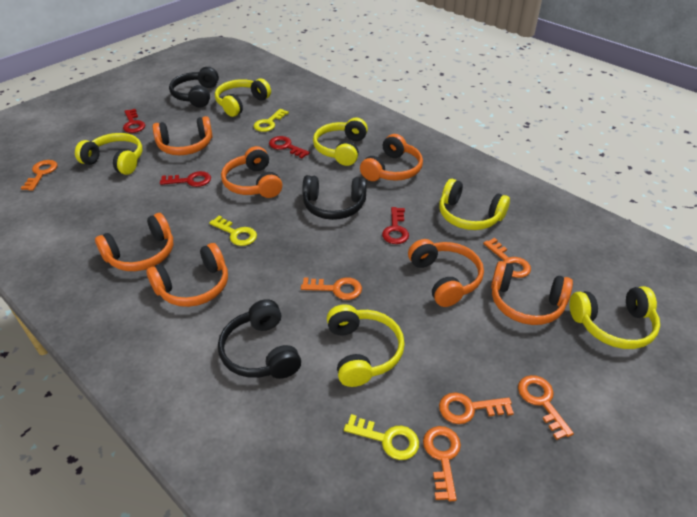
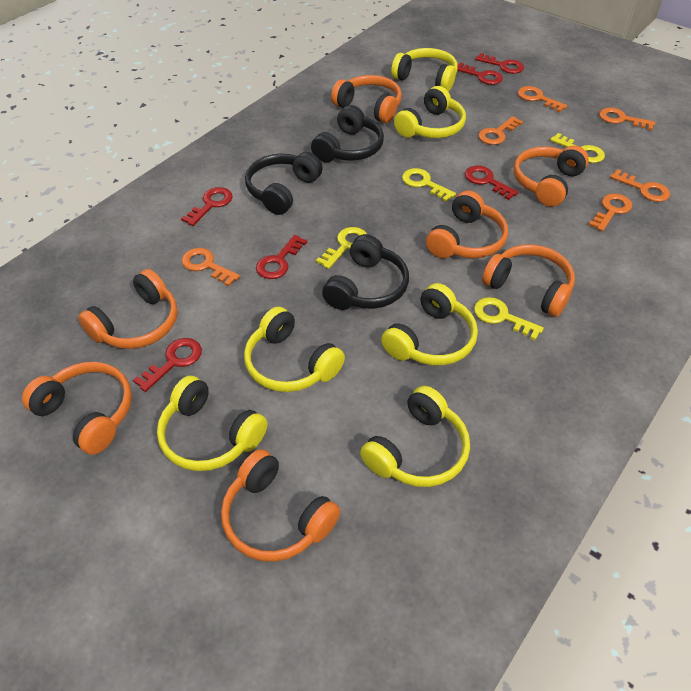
red key: 4 -> 6
yellow key: 3 -> 4

